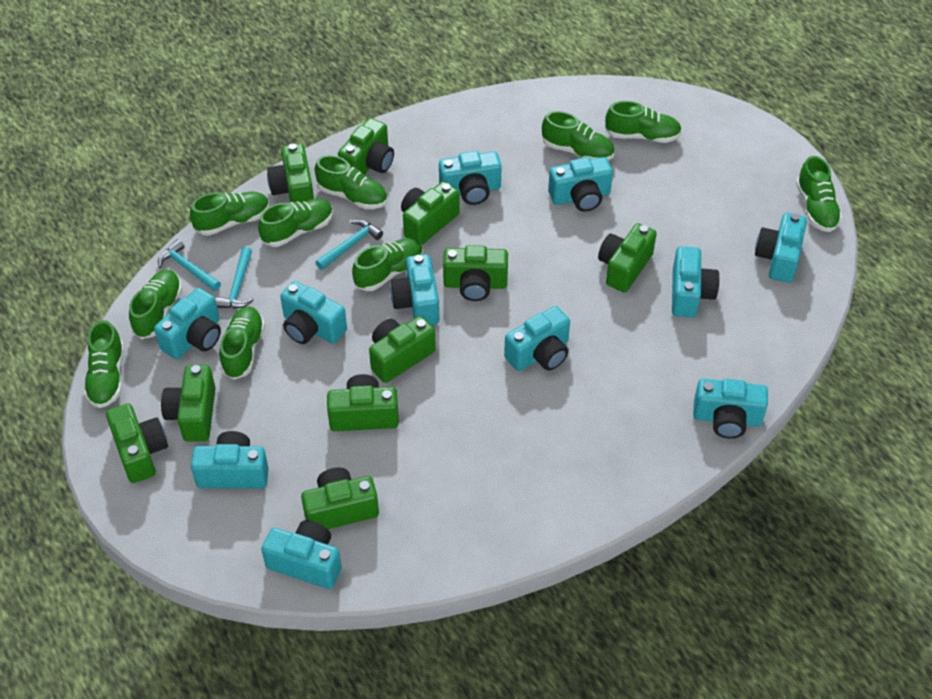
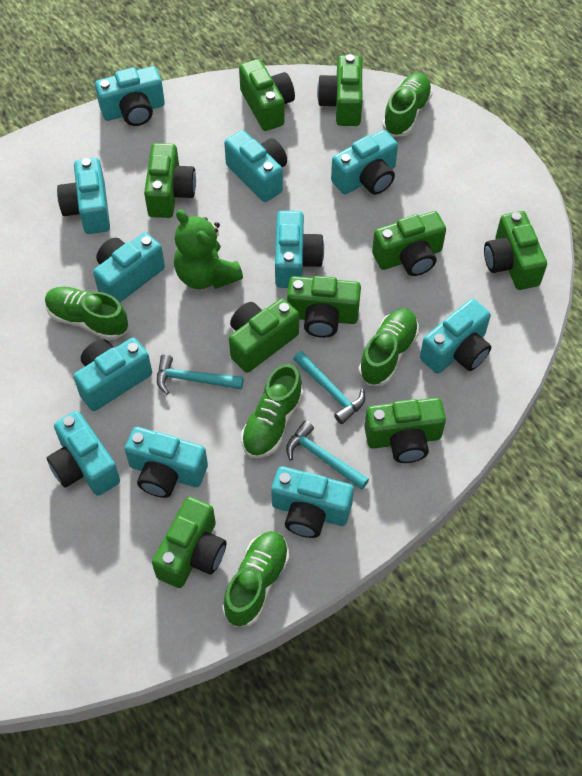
green camera: 10 -> 9
green shoe: 10 -> 5
green teddy bear: 0 -> 1

